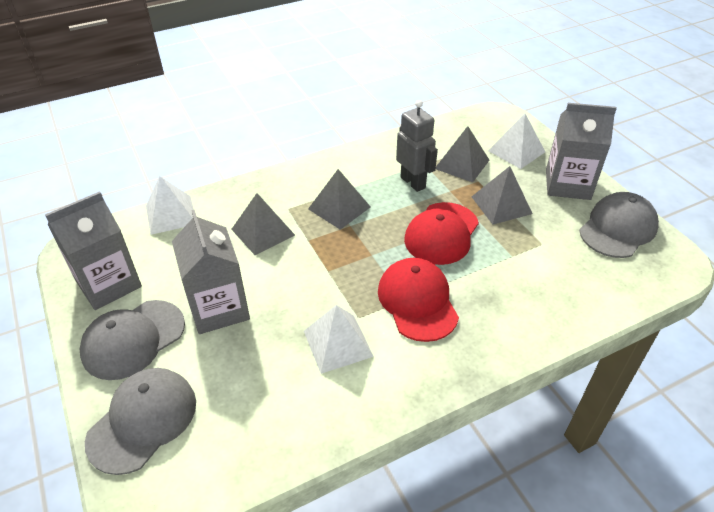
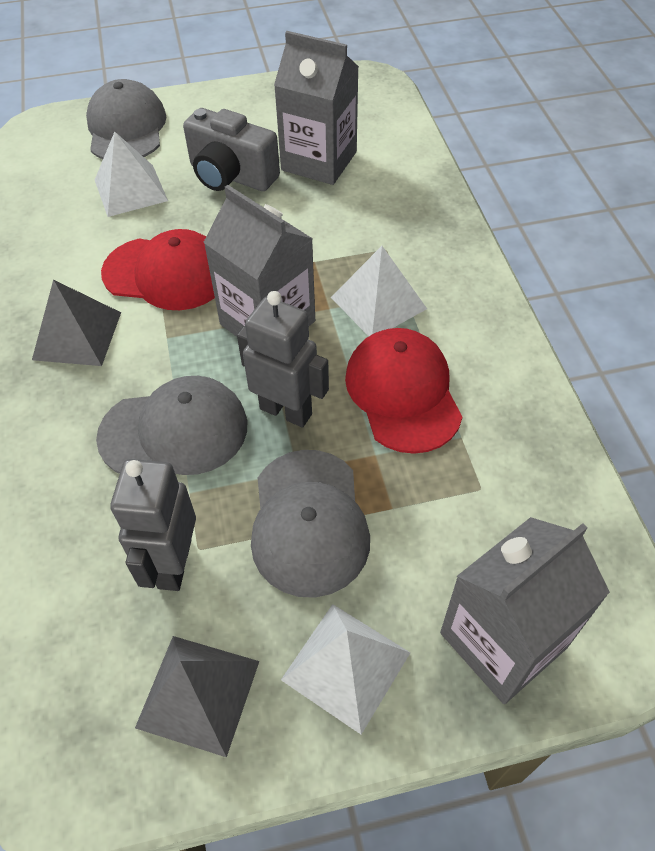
grey camera: 0 -> 1
grey pyramid: 4 -> 2
grey robot: 1 -> 2

